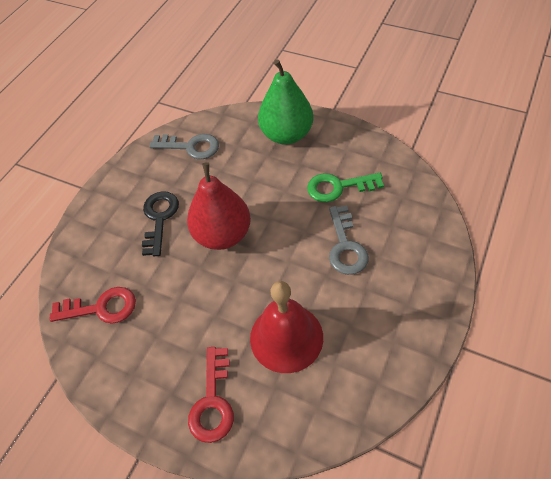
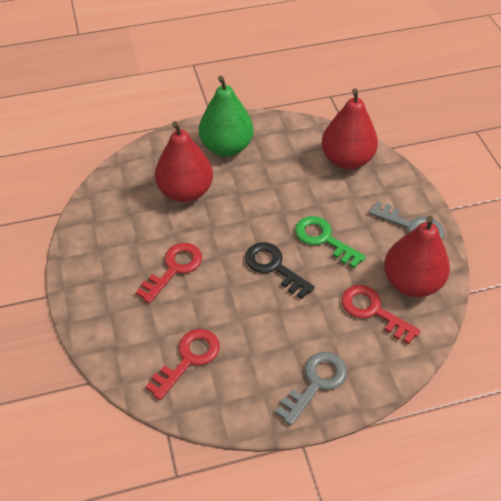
red bell: 1 -> 0
red key: 2 -> 3
red pear: 1 -> 3

